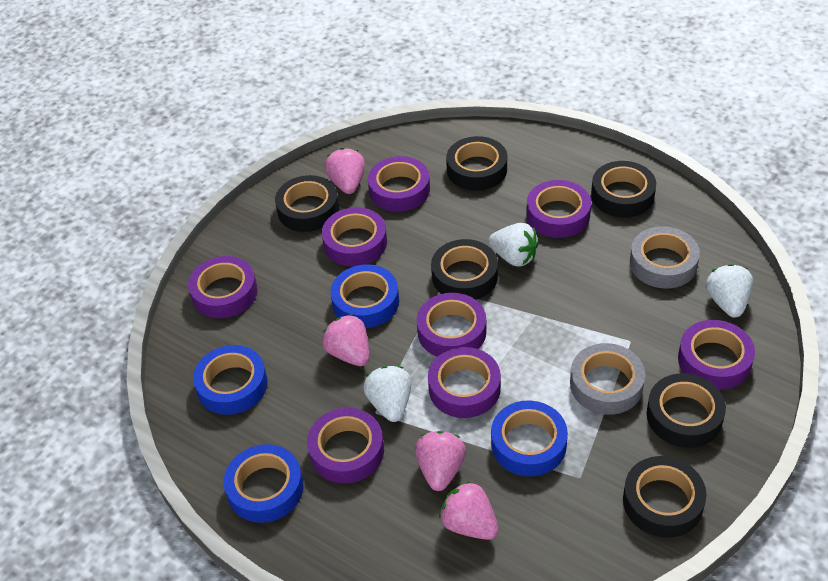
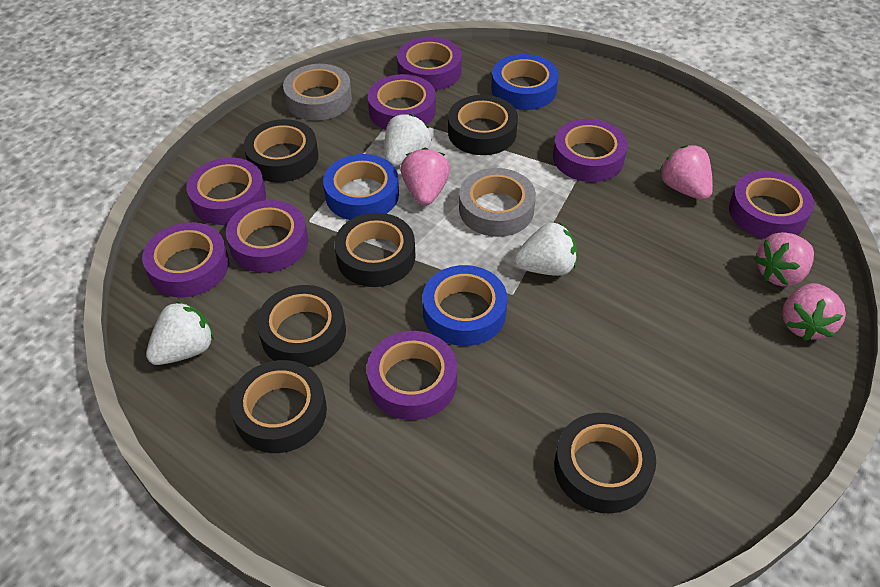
blue tape: 4 -> 3

